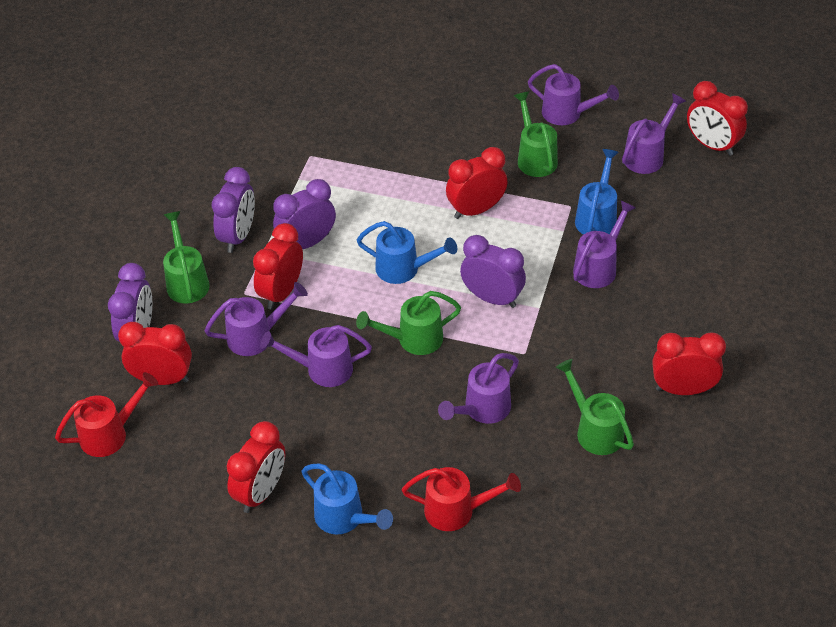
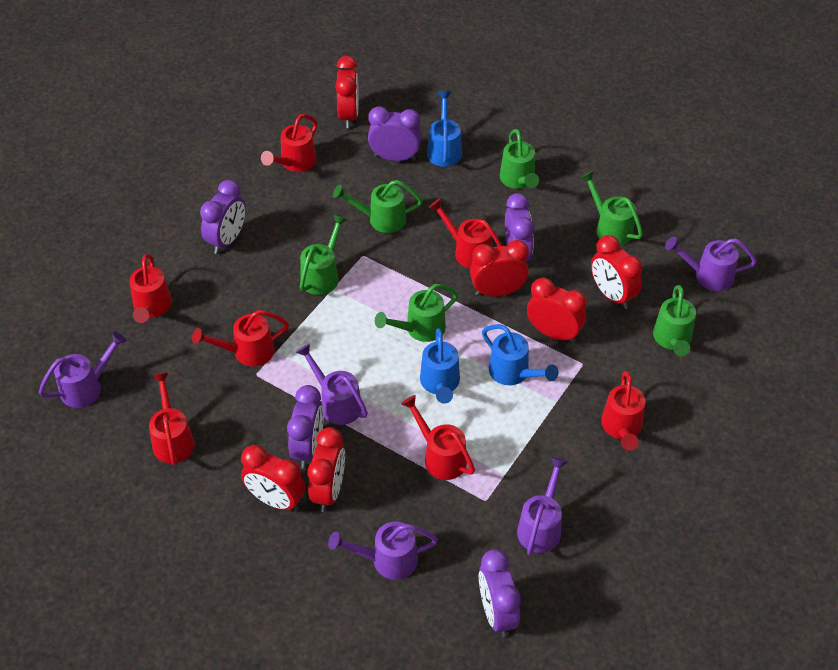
green watering can: 4 -> 6
purple clock: 4 -> 5
purple watering can: 6 -> 5
red watering can: 2 -> 7

